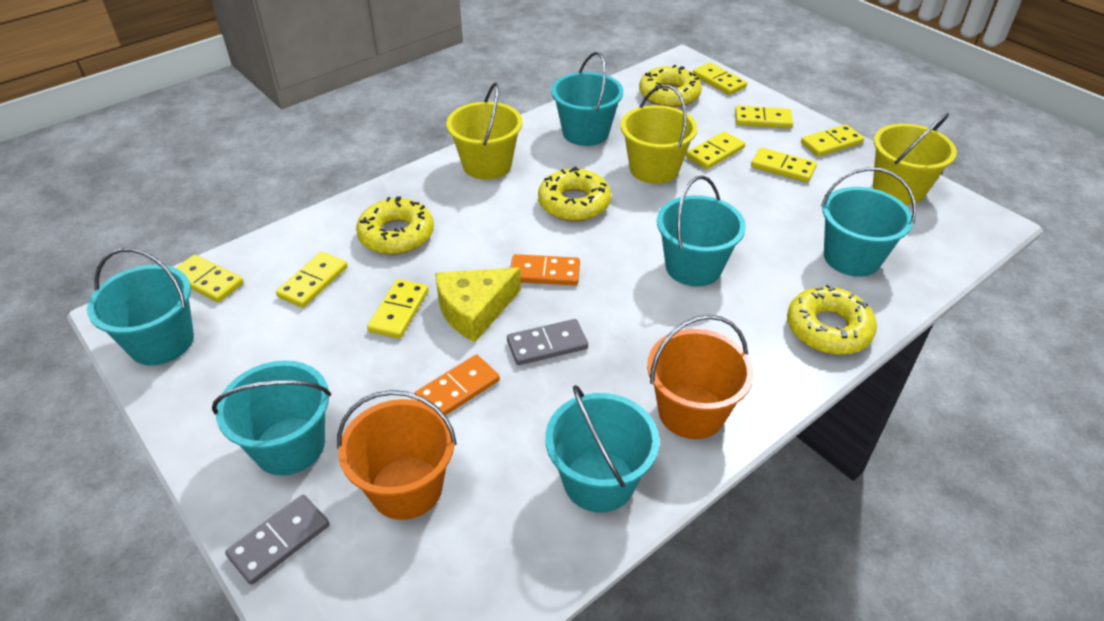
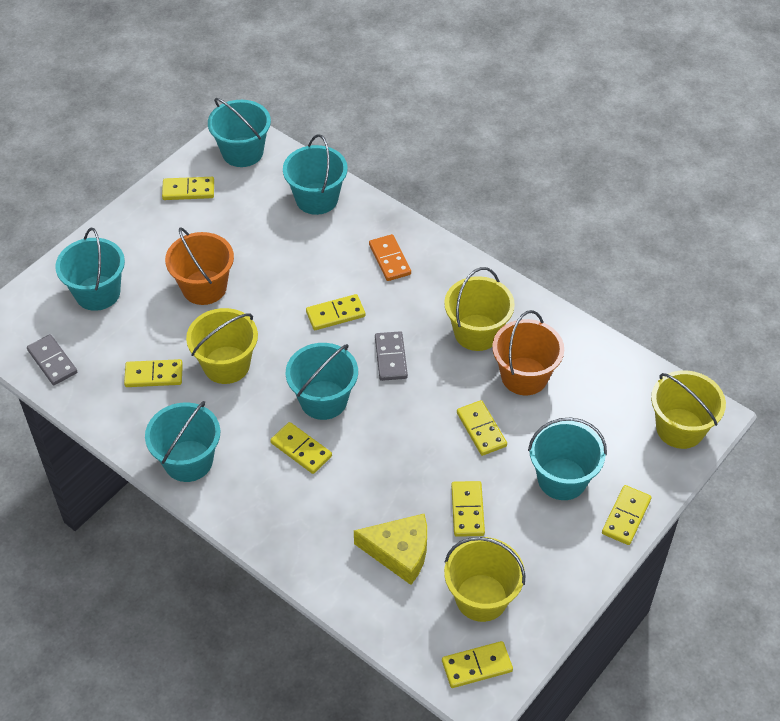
orange domino: 2 -> 1
yellow bucket: 3 -> 4
yellow donut: 4 -> 0

